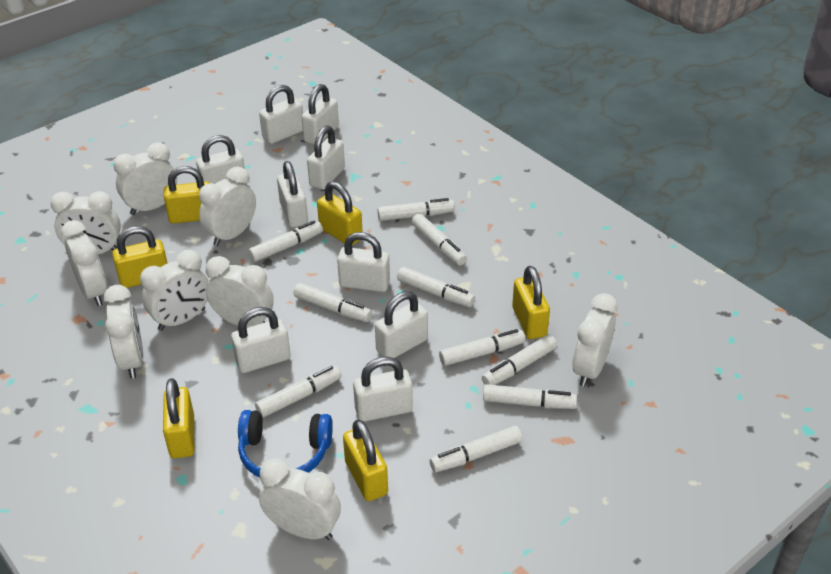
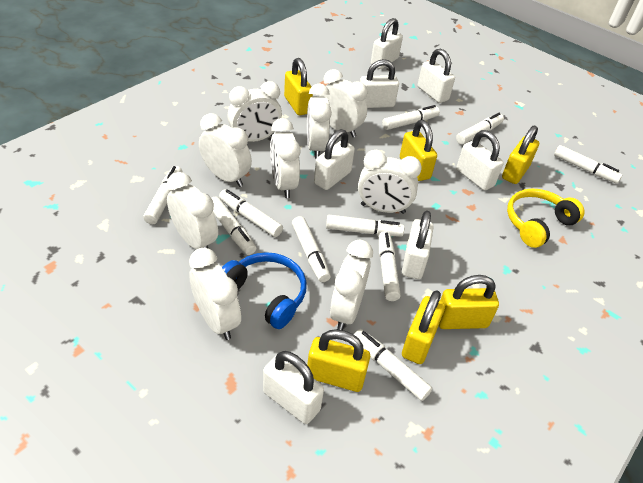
white padlock: 9 -> 7
yellow headphones: 0 -> 1

